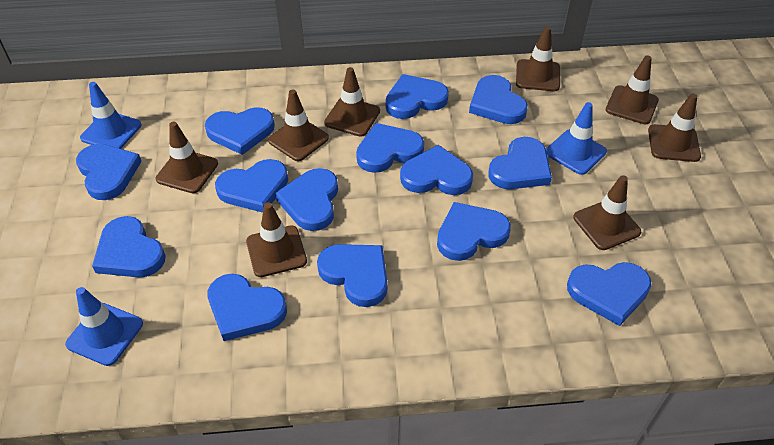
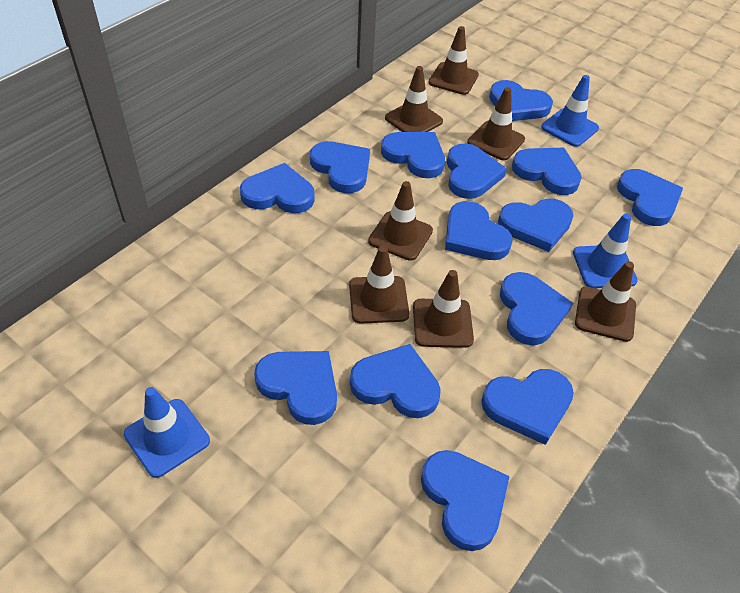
brown traffic cone: 8 -> 7

